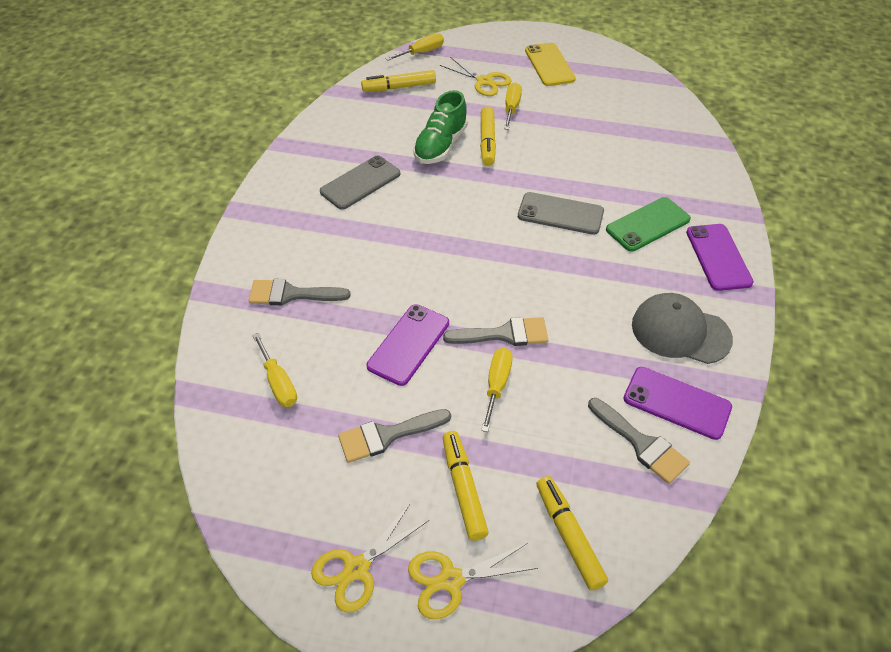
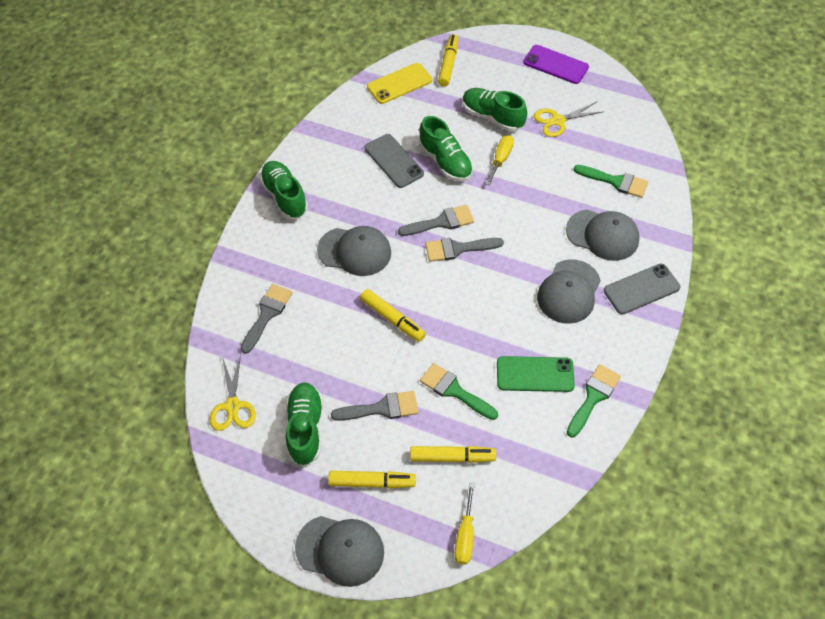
green brush: 0 -> 3
green shoe: 1 -> 4
grey cap: 1 -> 4
purple phone: 3 -> 1
yellow scissors: 3 -> 2
yellow screwdriver: 4 -> 2

